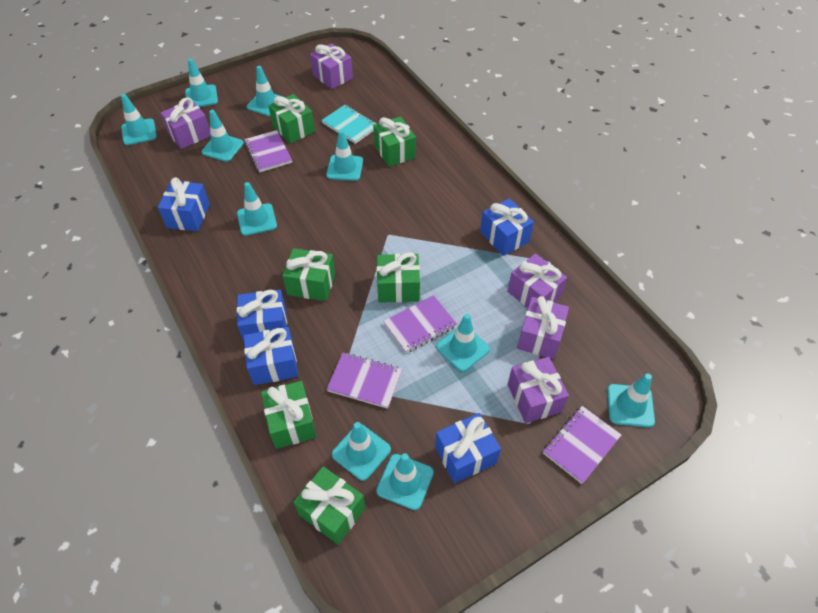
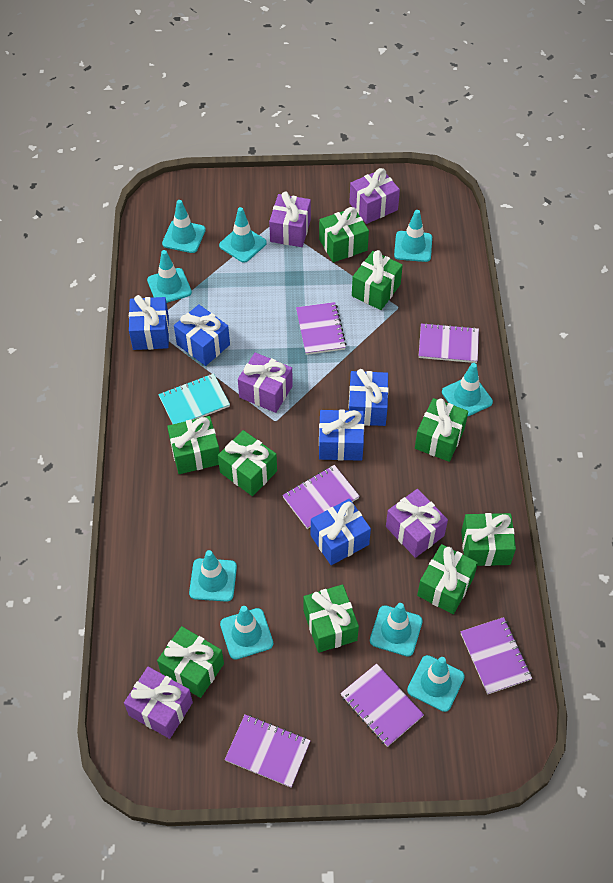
green gift: 6 -> 9
purple notebook: 4 -> 6
turquoise traffic cone: 10 -> 9

